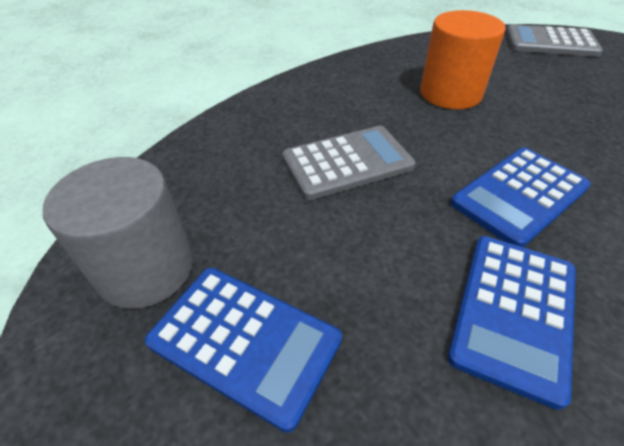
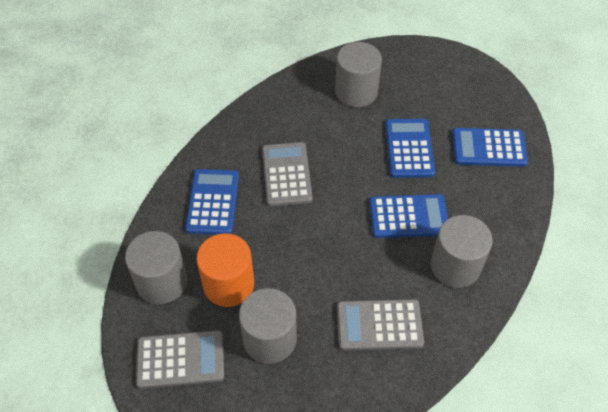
blue calculator: 3 -> 4
grey calculator: 2 -> 3
grey cylinder: 1 -> 4

